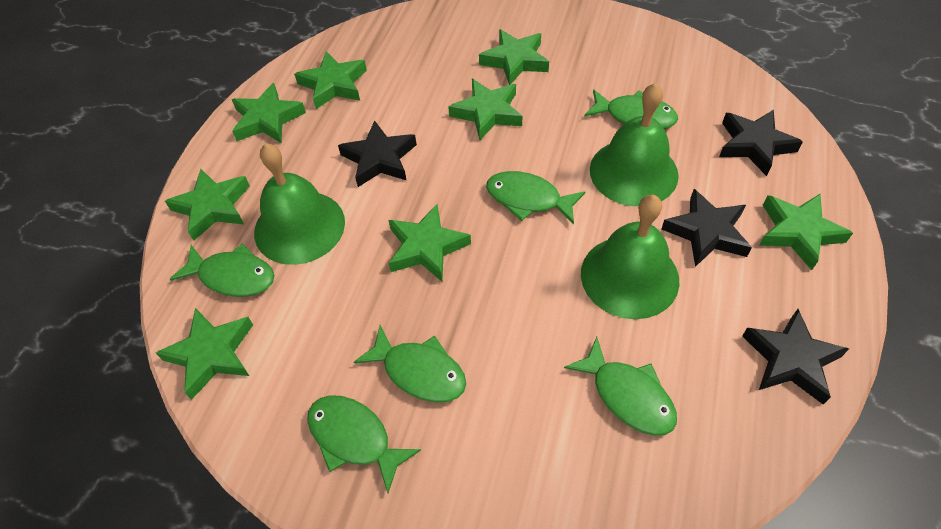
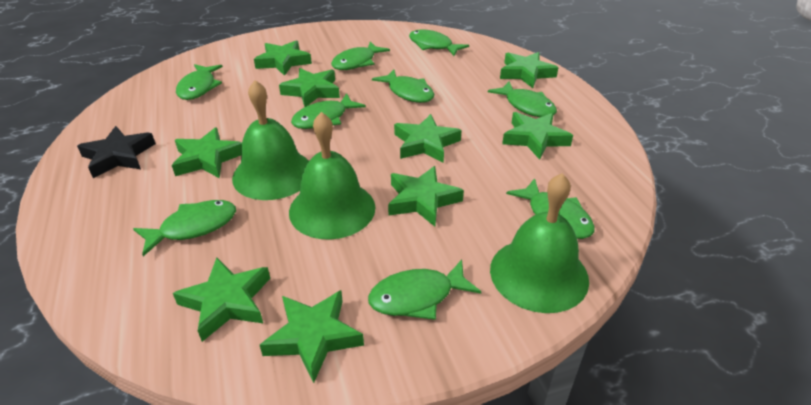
black star: 4 -> 1
green fish: 6 -> 9
green star: 8 -> 9

